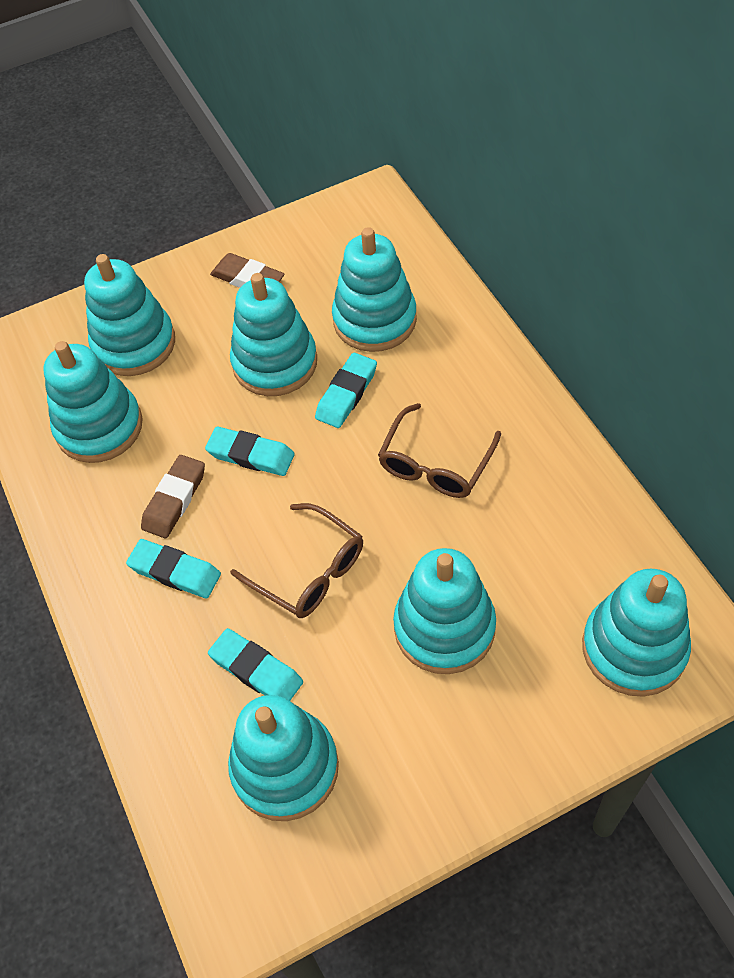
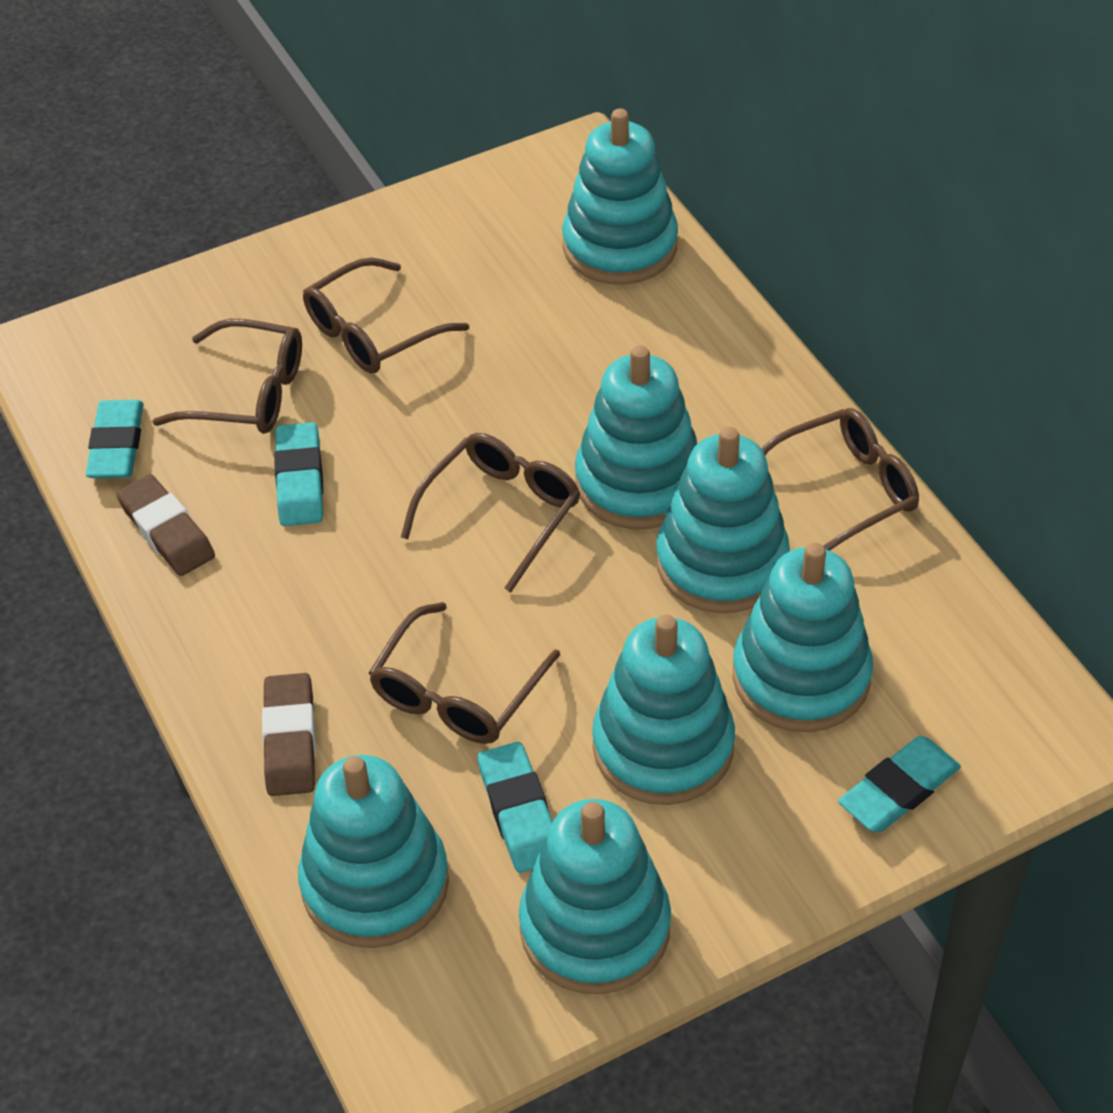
brown glasses: 2 -> 5

